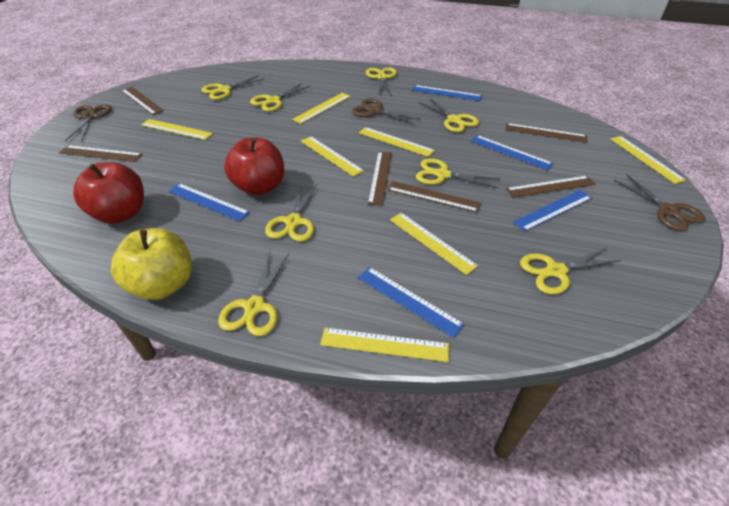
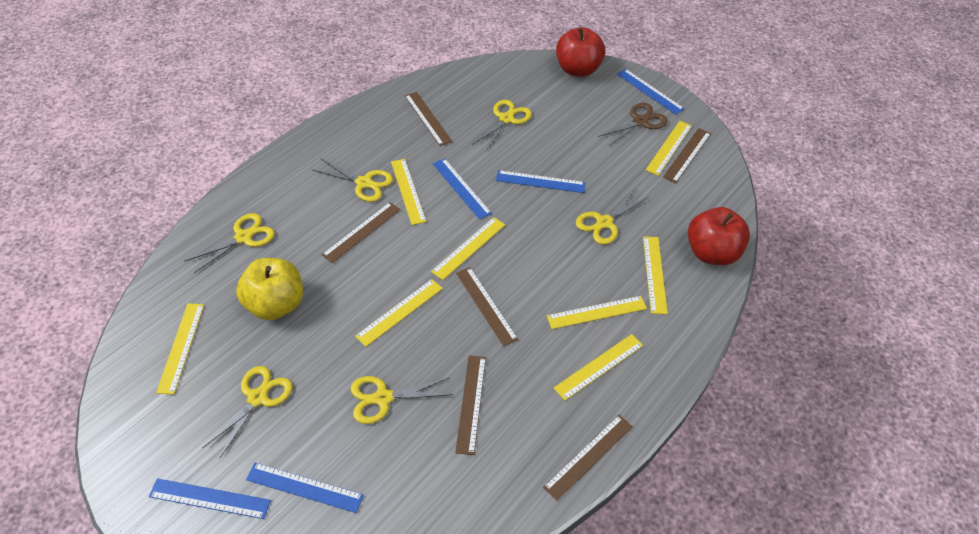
brown scissors: 3 -> 1
yellow ruler: 7 -> 8
yellow scissors: 8 -> 6

